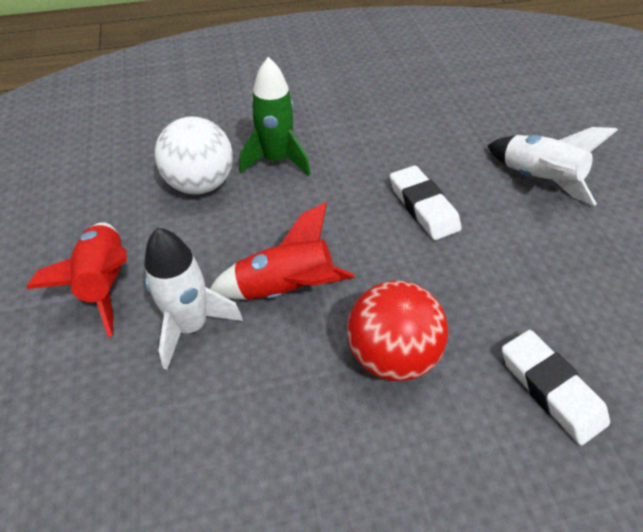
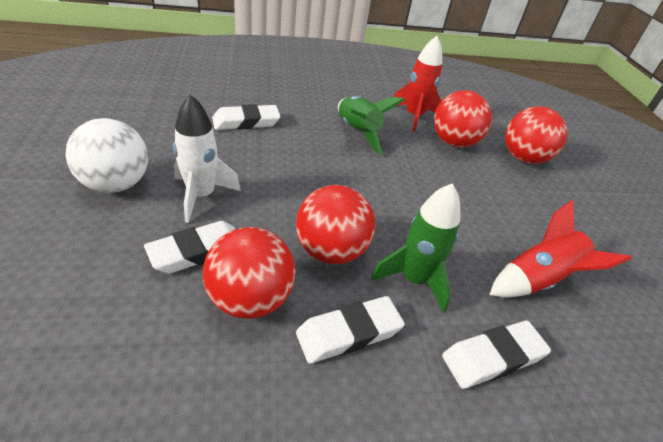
green rocket: 1 -> 2
red ball: 1 -> 4
white eraser: 2 -> 4
white rocket: 2 -> 1

